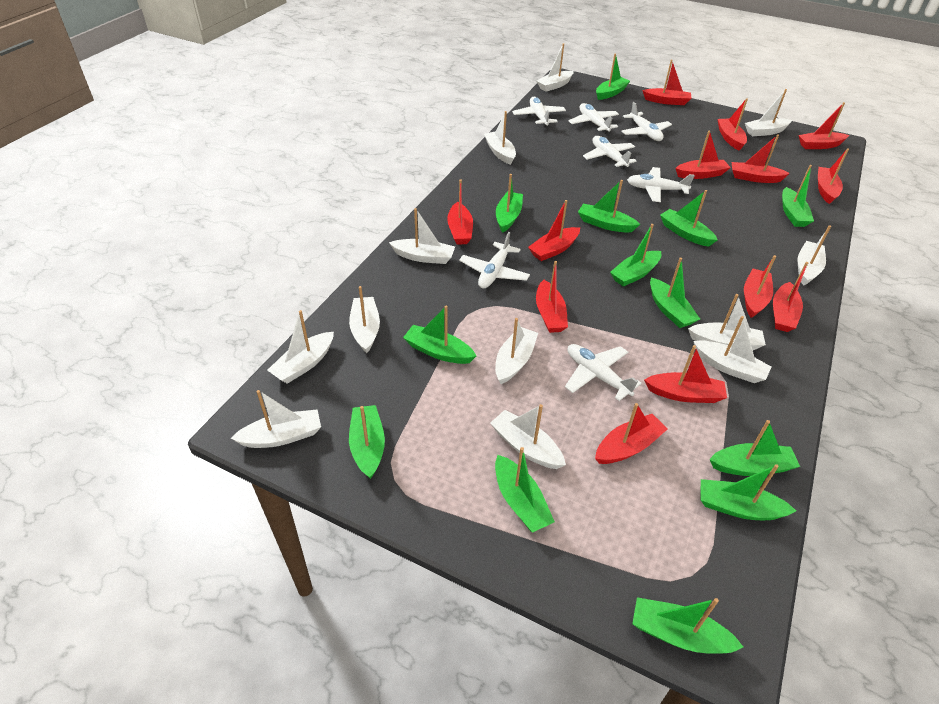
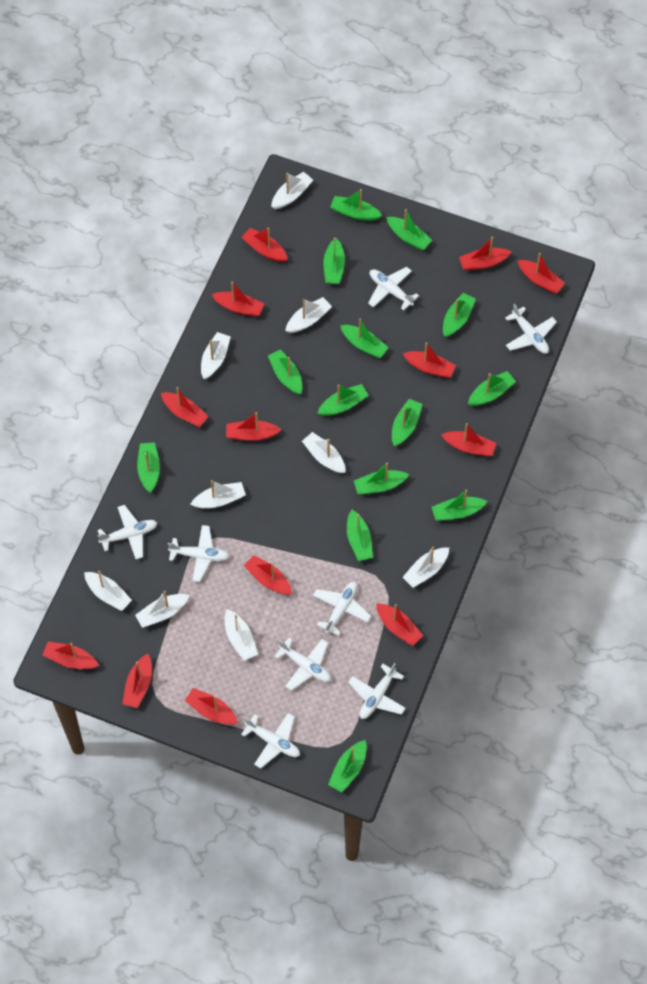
green boat: 13 -> 14
white boat: 12 -> 9
white plane: 7 -> 8

